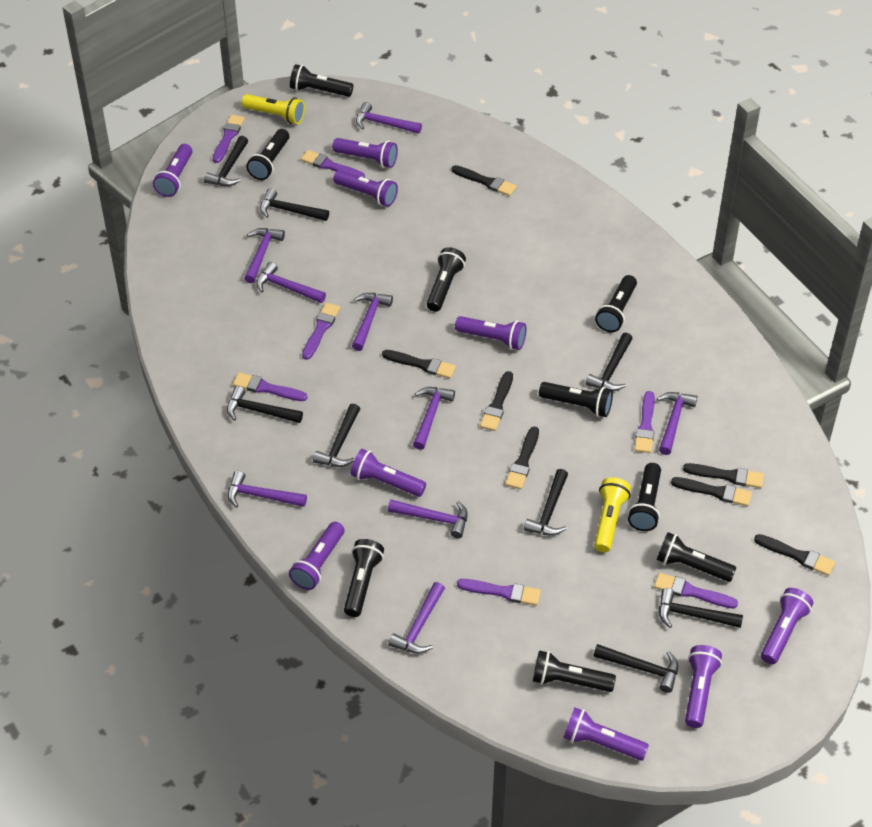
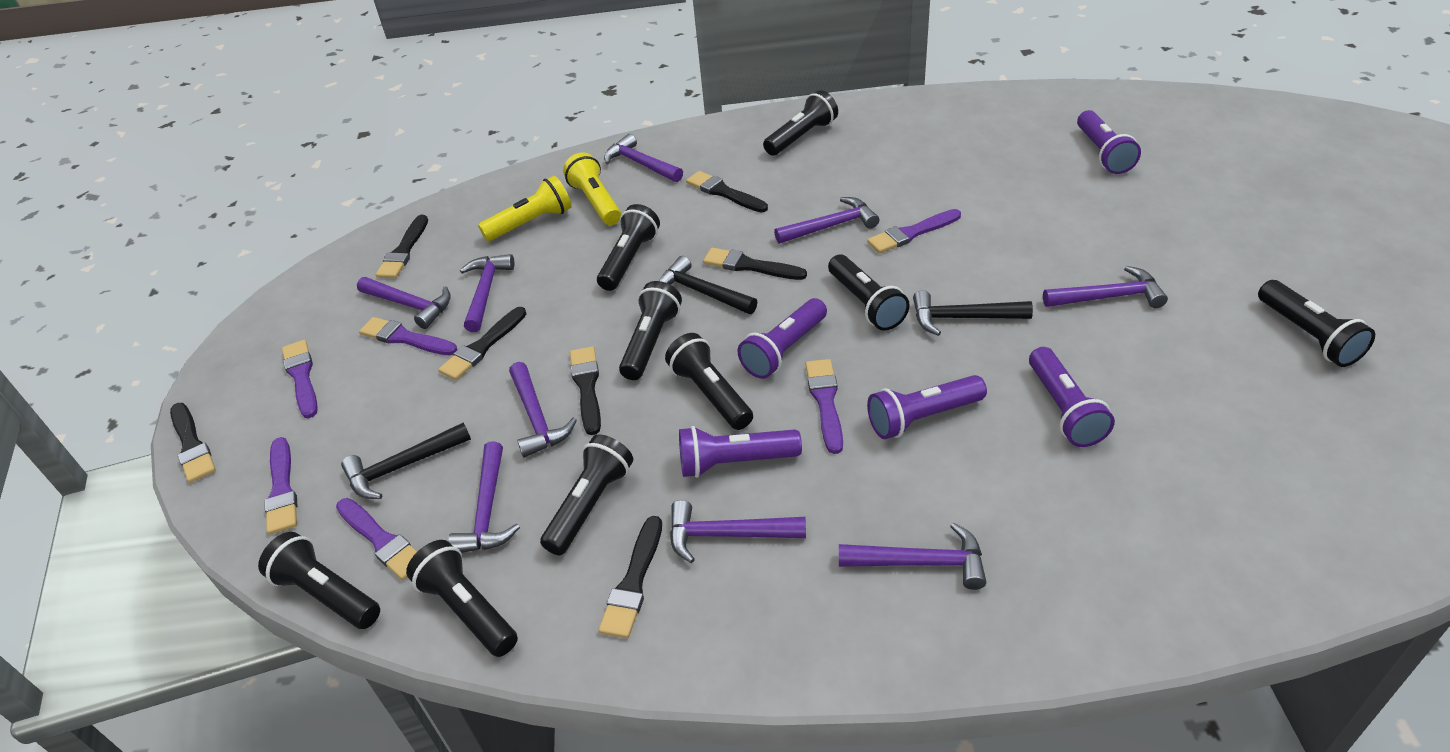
black hammer: 8 -> 3
purple brush: 7 -> 6
purple flashlight: 9 -> 5

